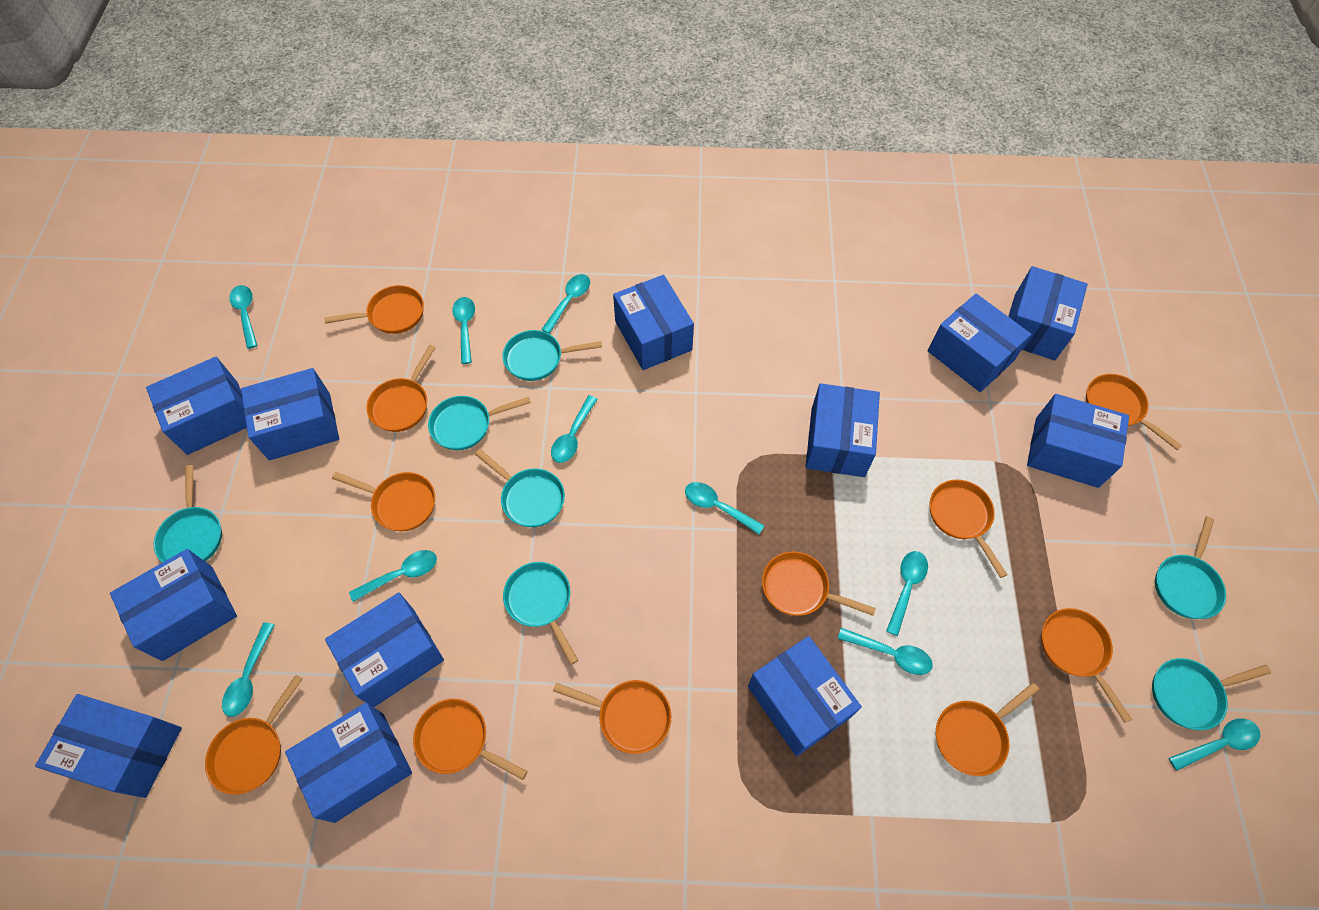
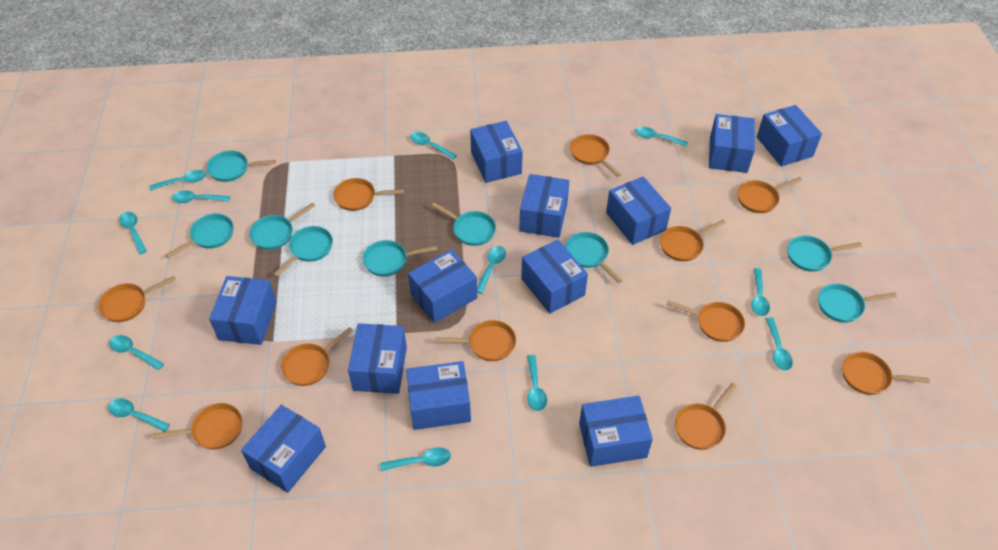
turquoise pan: 7 -> 9
turquoise spoon: 10 -> 12

